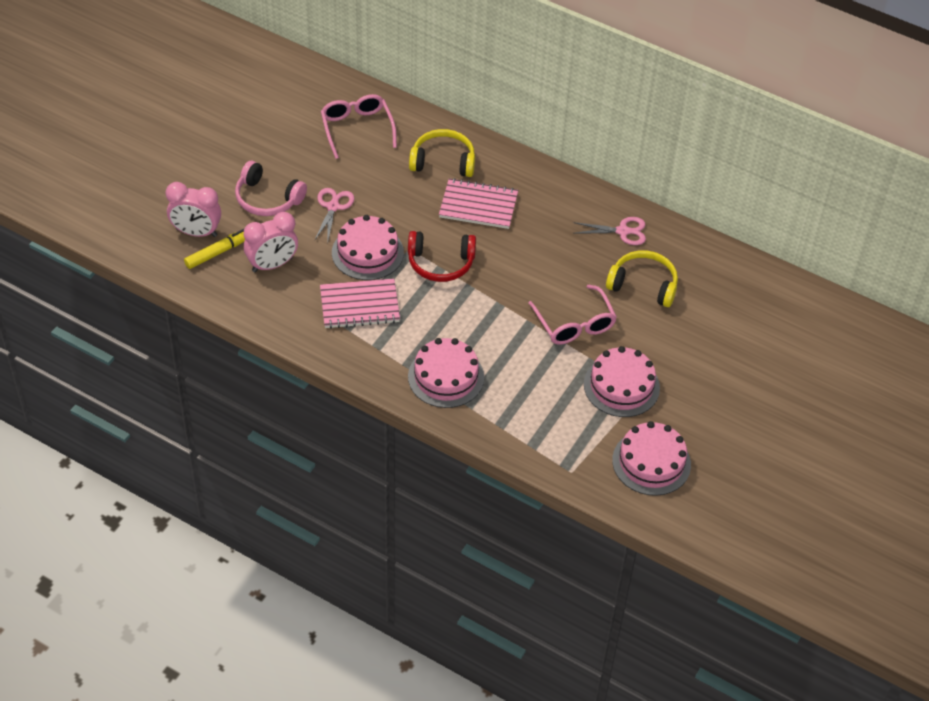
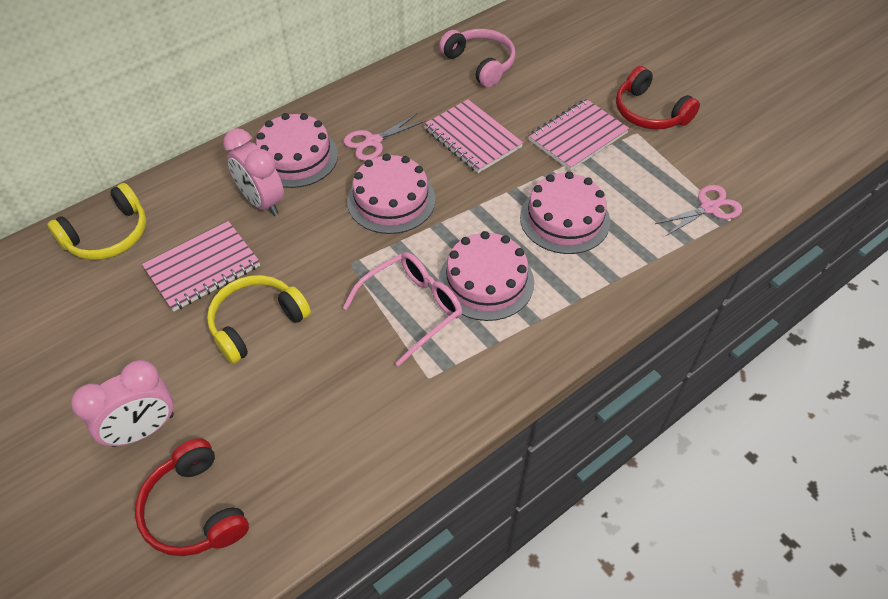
pink glasses: 2 -> 1
pink notebook: 2 -> 3
red headphones: 1 -> 2
yellow marker: 1 -> 0

